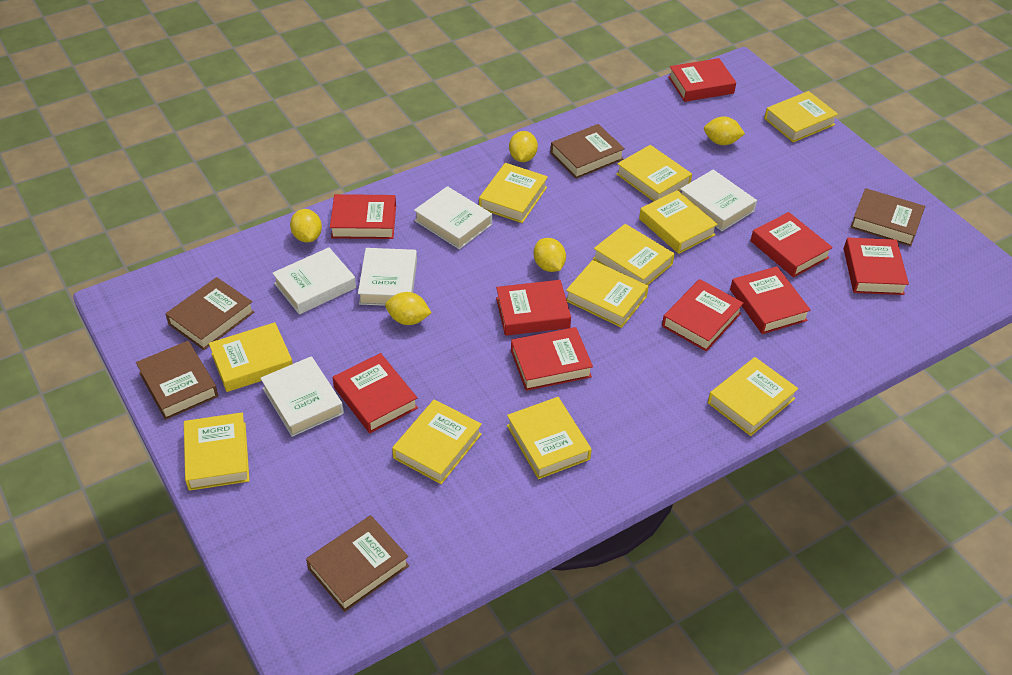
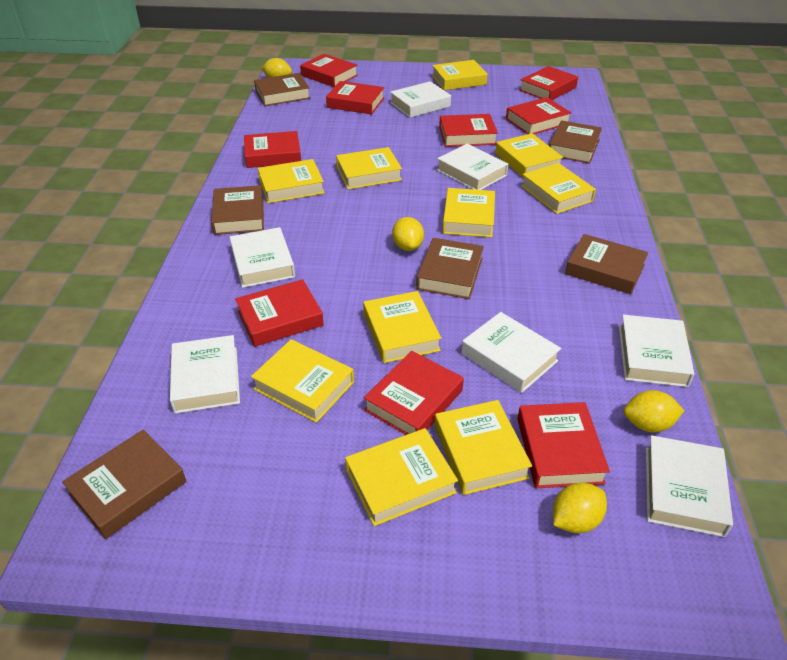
brown book: 5 -> 6
white book: 5 -> 7
yellow book: 11 -> 10
yellow lemon: 5 -> 4

